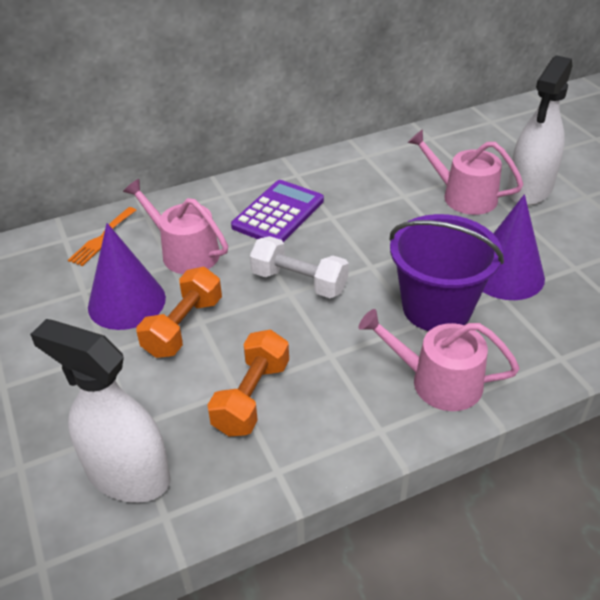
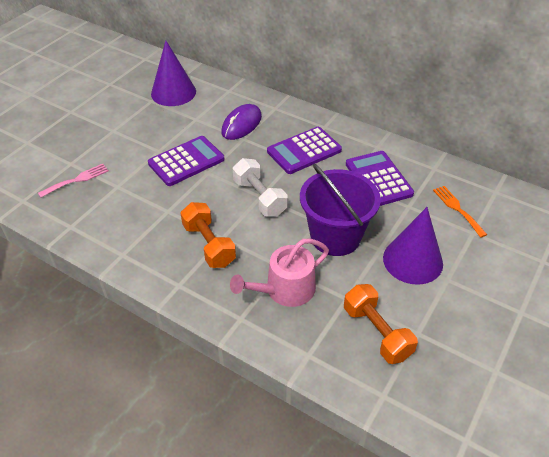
pink fork: 0 -> 1
pink watering can: 3 -> 1
purple calculator: 1 -> 3
purple mouse: 0 -> 1
white spray bottle: 2 -> 0

